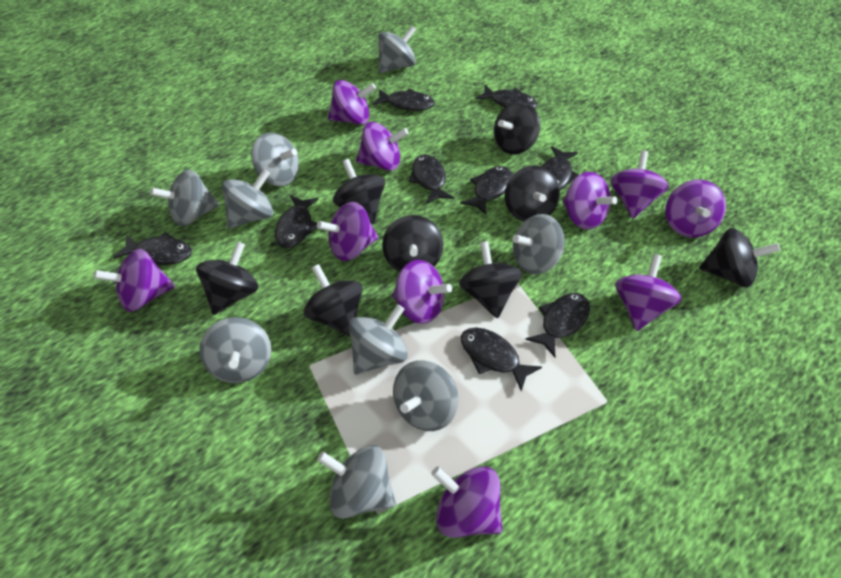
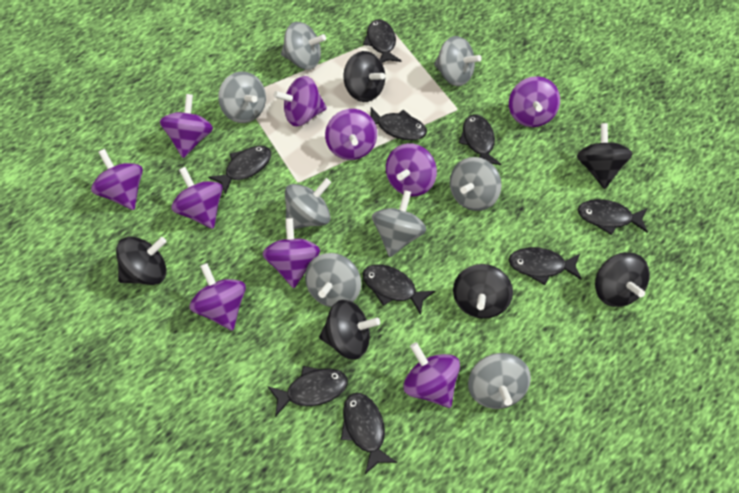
black spinning top: 8 -> 6
grey spinning top: 9 -> 8

